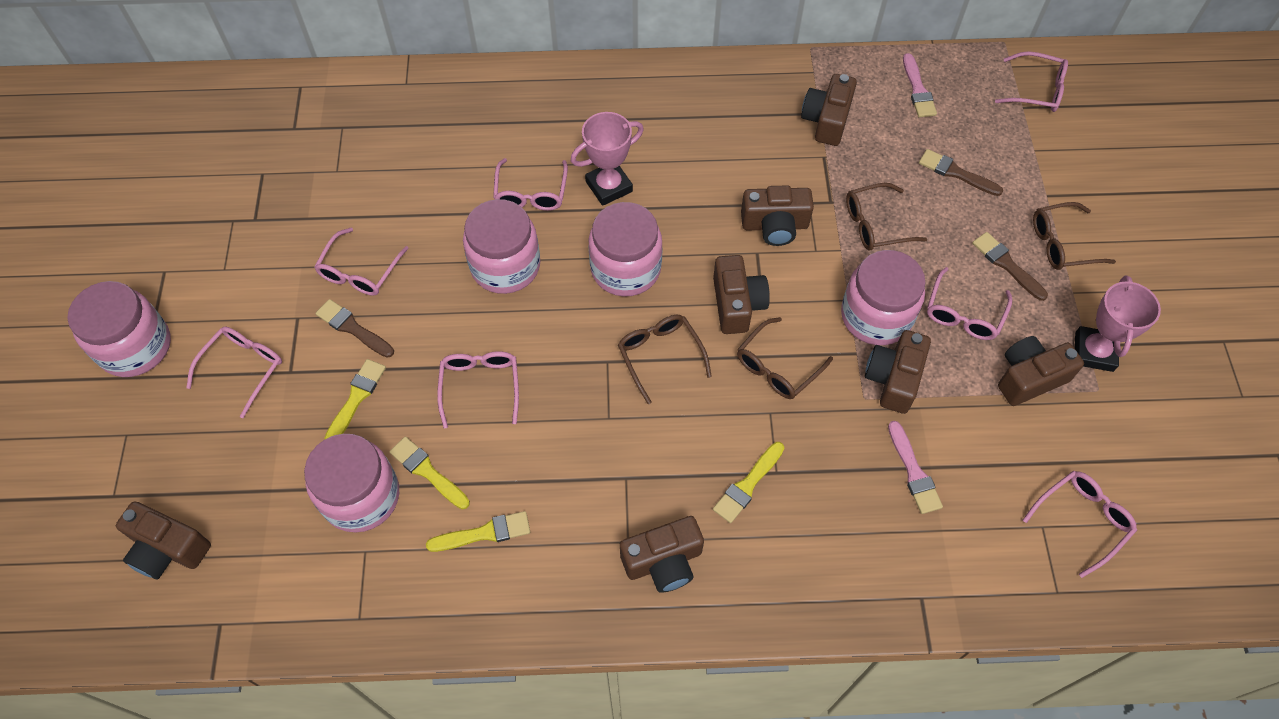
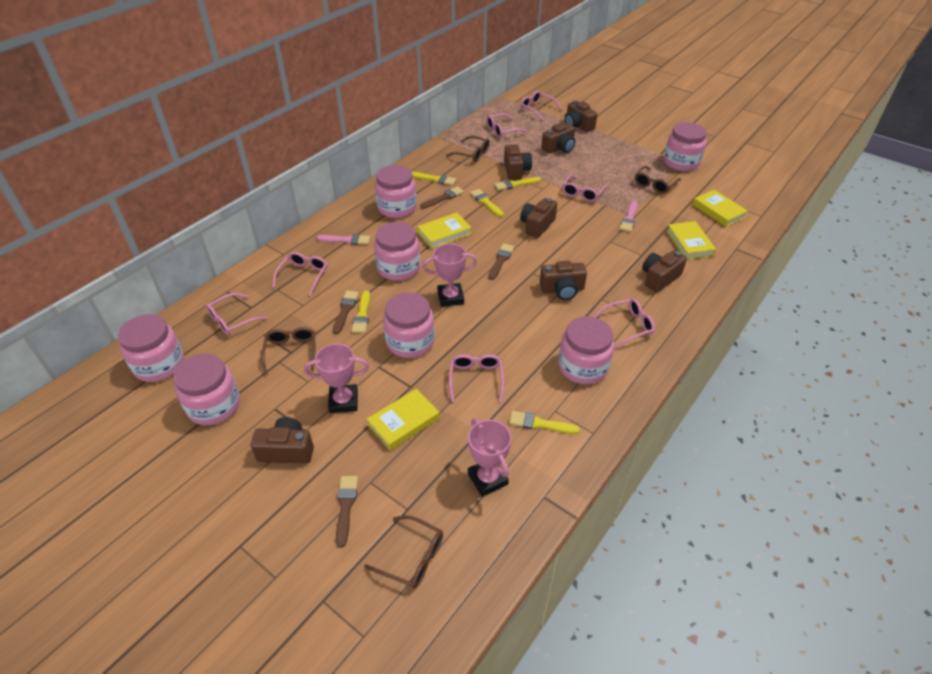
brown brush: 3 -> 4
pink jar: 5 -> 7
pink trophy: 2 -> 3
yellow book: 0 -> 4
yellow brush: 4 -> 5

